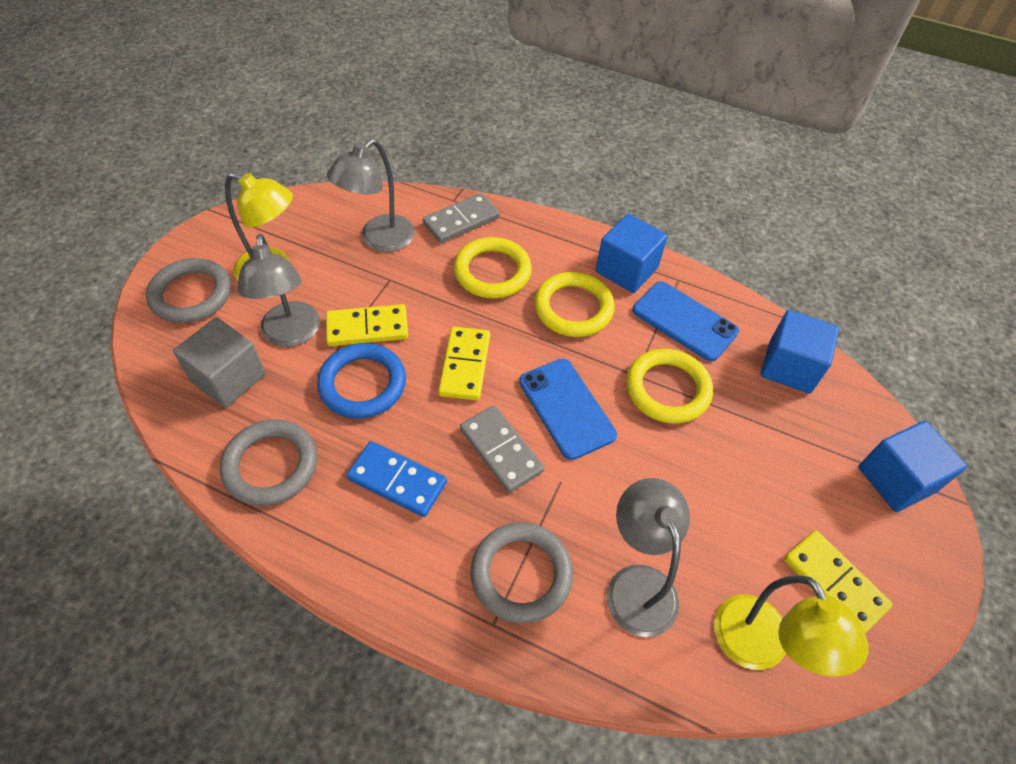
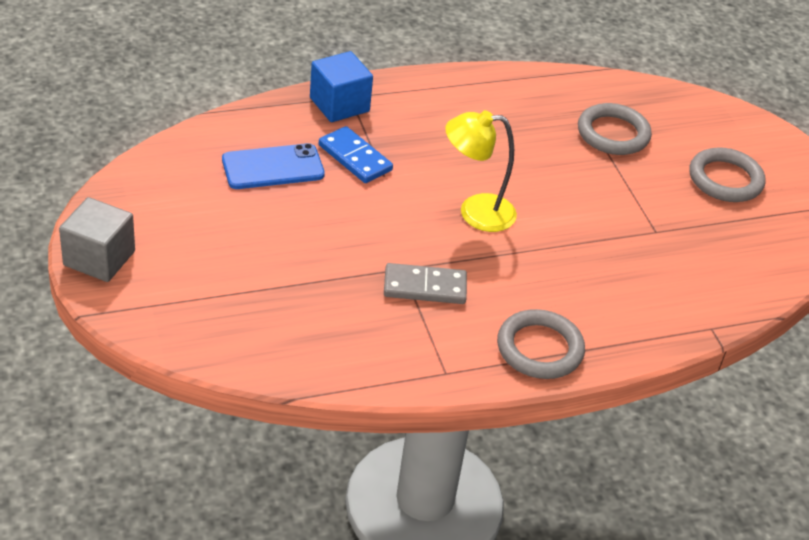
blue cube: 3 -> 1
blue phone: 2 -> 1
blue ring: 1 -> 0
grey domino: 2 -> 1
grey lamp: 3 -> 0
yellow domino: 3 -> 0
yellow lamp: 2 -> 1
yellow ring: 3 -> 0

